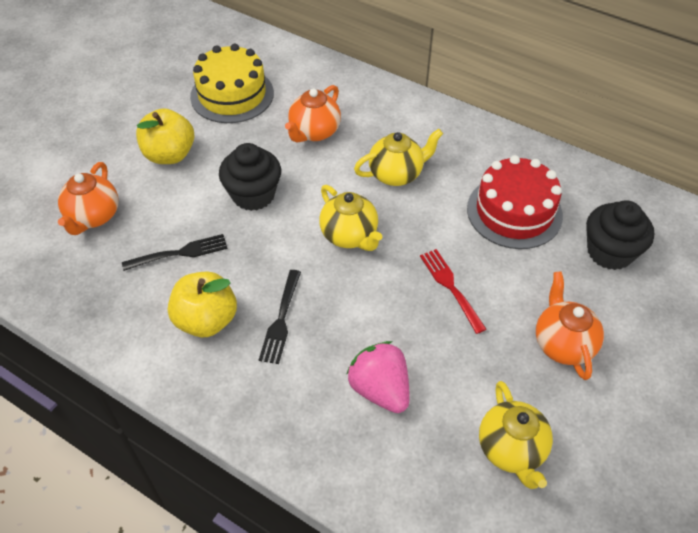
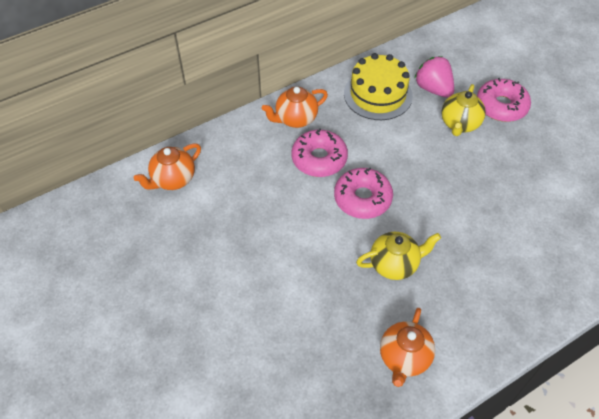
black cupcake: 2 -> 0
black fork: 2 -> 0
pink donut: 0 -> 3
red cake: 1 -> 0
red fork: 1 -> 0
yellow apple: 2 -> 0
yellow teapot: 3 -> 2

